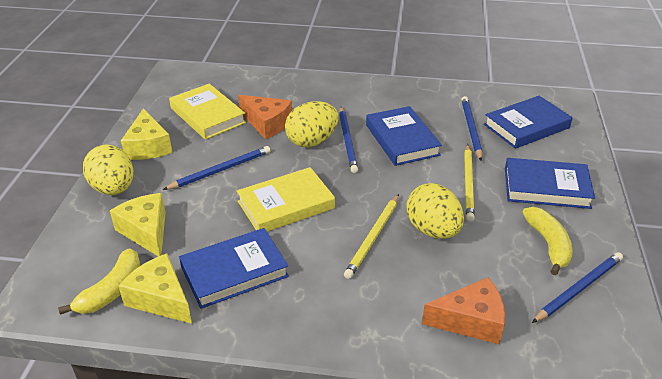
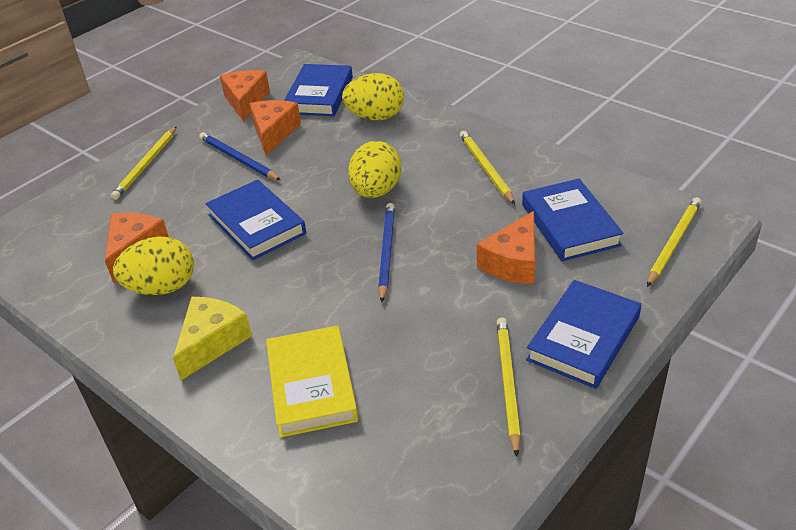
blue pencil: 4 -> 2
orange cheese: 2 -> 4
yellow banana: 2 -> 0
yellow book: 2 -> 1
yellow cheese: 3 -> 1
yellow pencil: 2 -> 4

